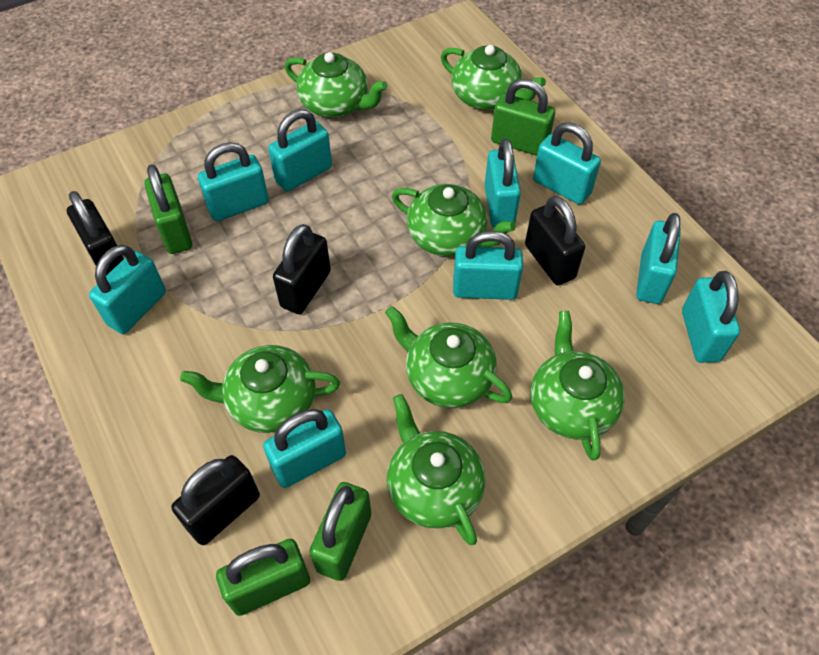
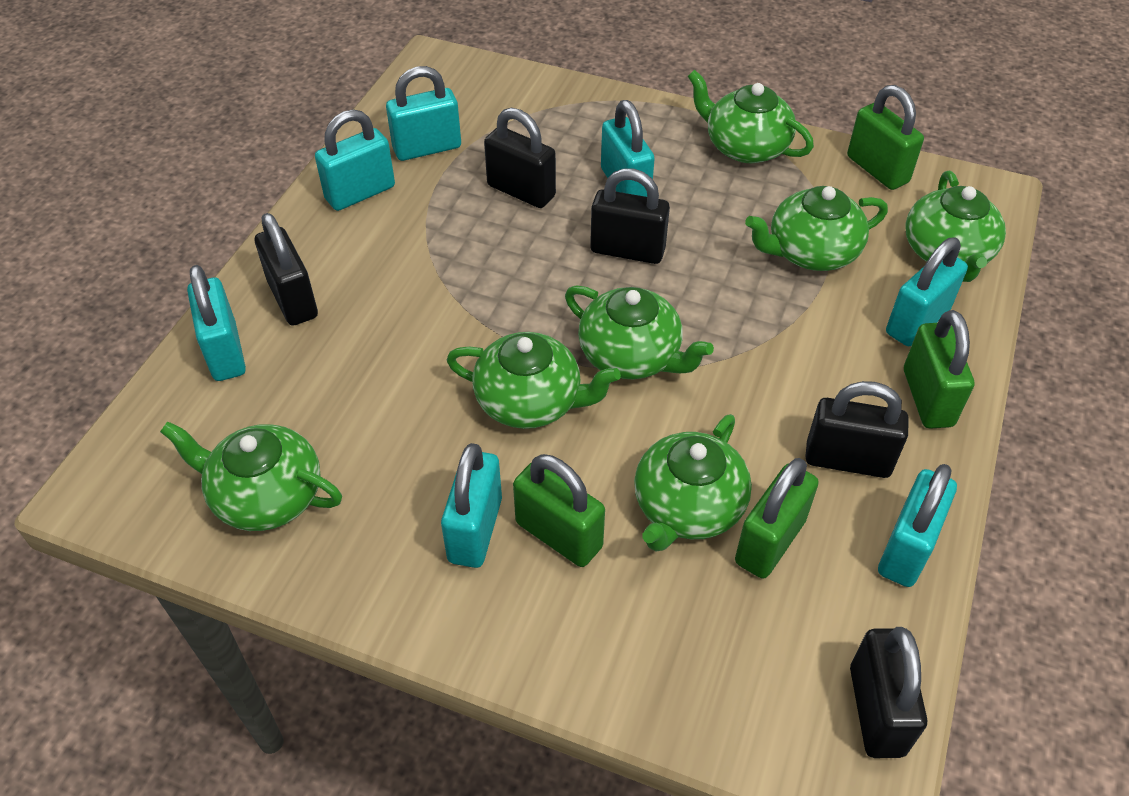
black padlock: 4 -> 5
turquoise padlock: 9 -> 7

